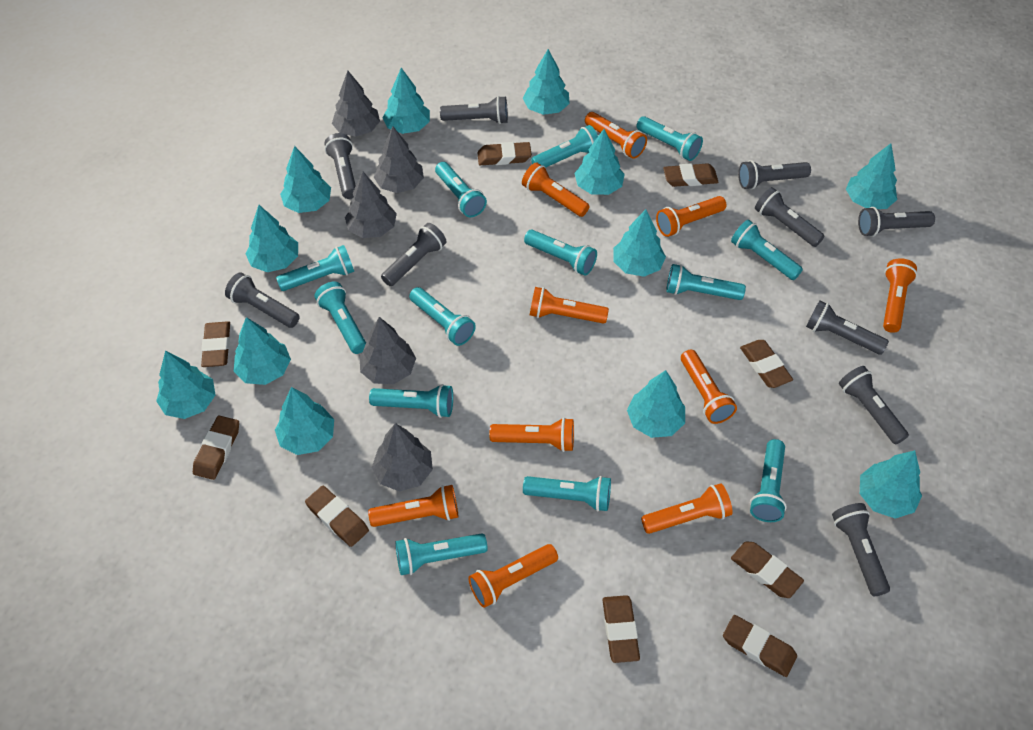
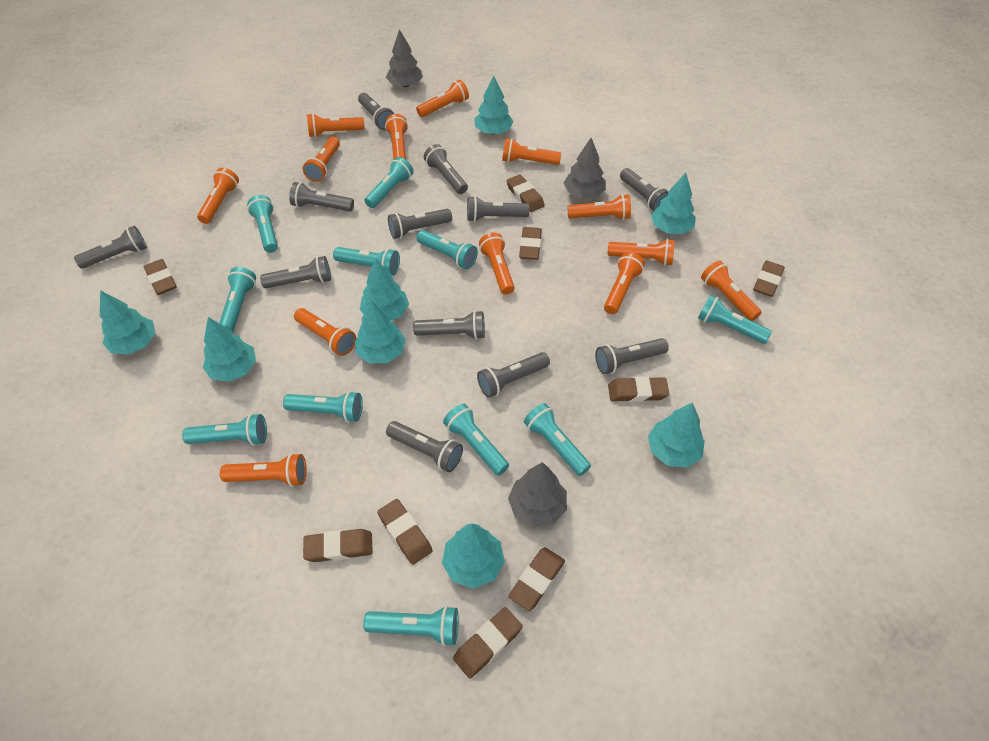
grey flashlight: 10 -> 12
grey tree: 5 -> 3
orange flashlight: 10 -> 13
turquoise flashlight: 13 -> 11
turquoise tree: 12 -> 8

